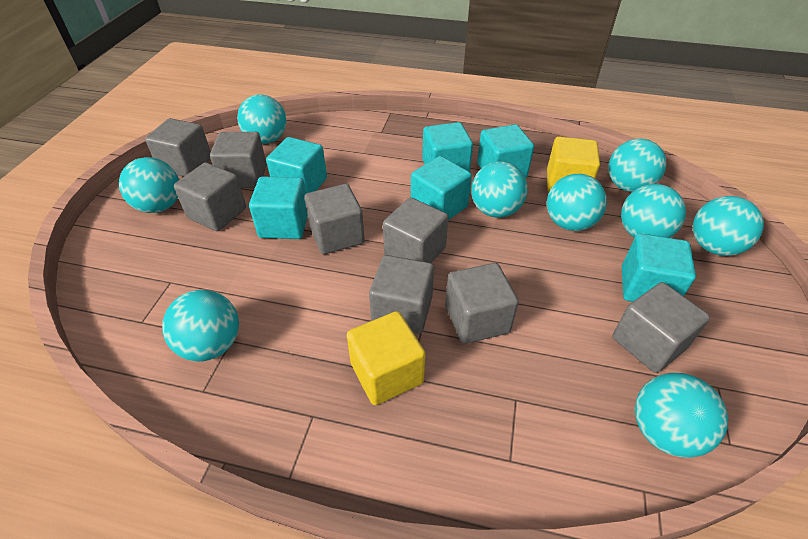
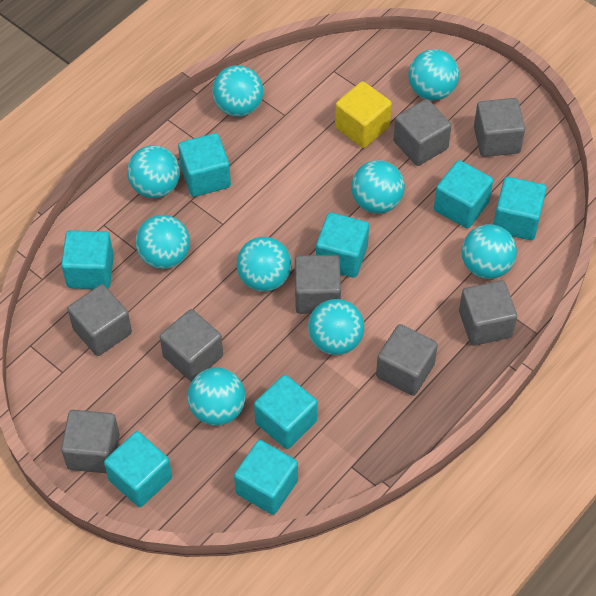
turquoise cube: 6 -> 8
yellow cube: 2 -> 1

